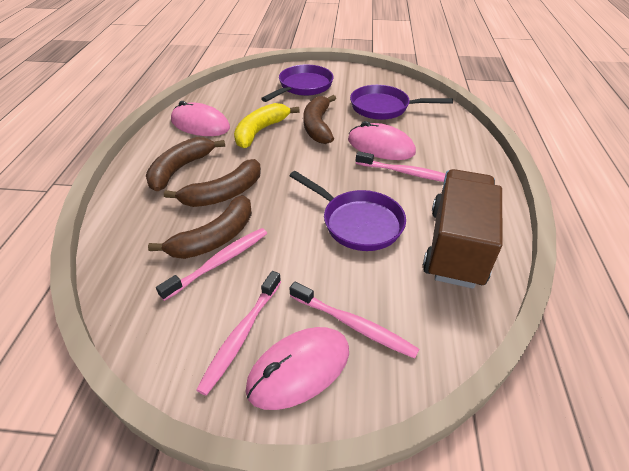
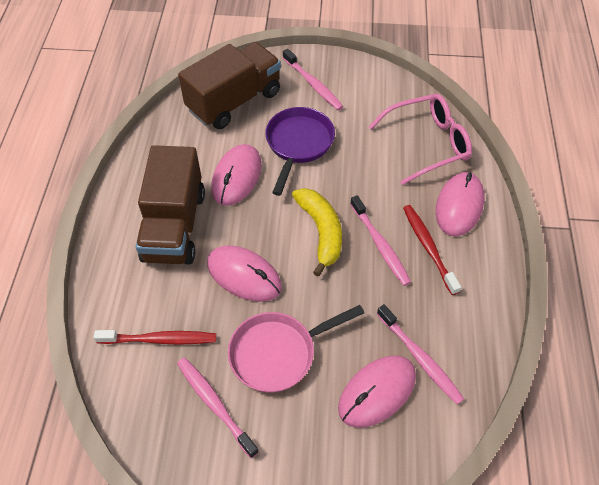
brown banana: 4 -> 0
brown truck: 1 -> 2
pink glasses: 0 -> 1
pink mouse: 3 -> 4
pink pan: 0 -> 1
purple pan: 3 -> 1
red toothbrush: 0 -> 2

